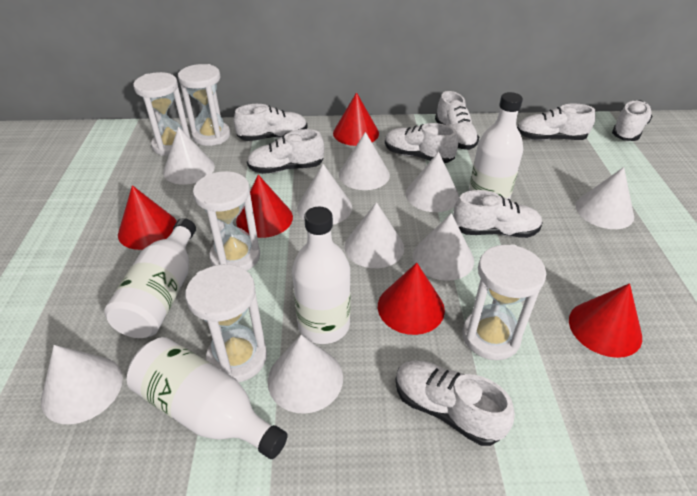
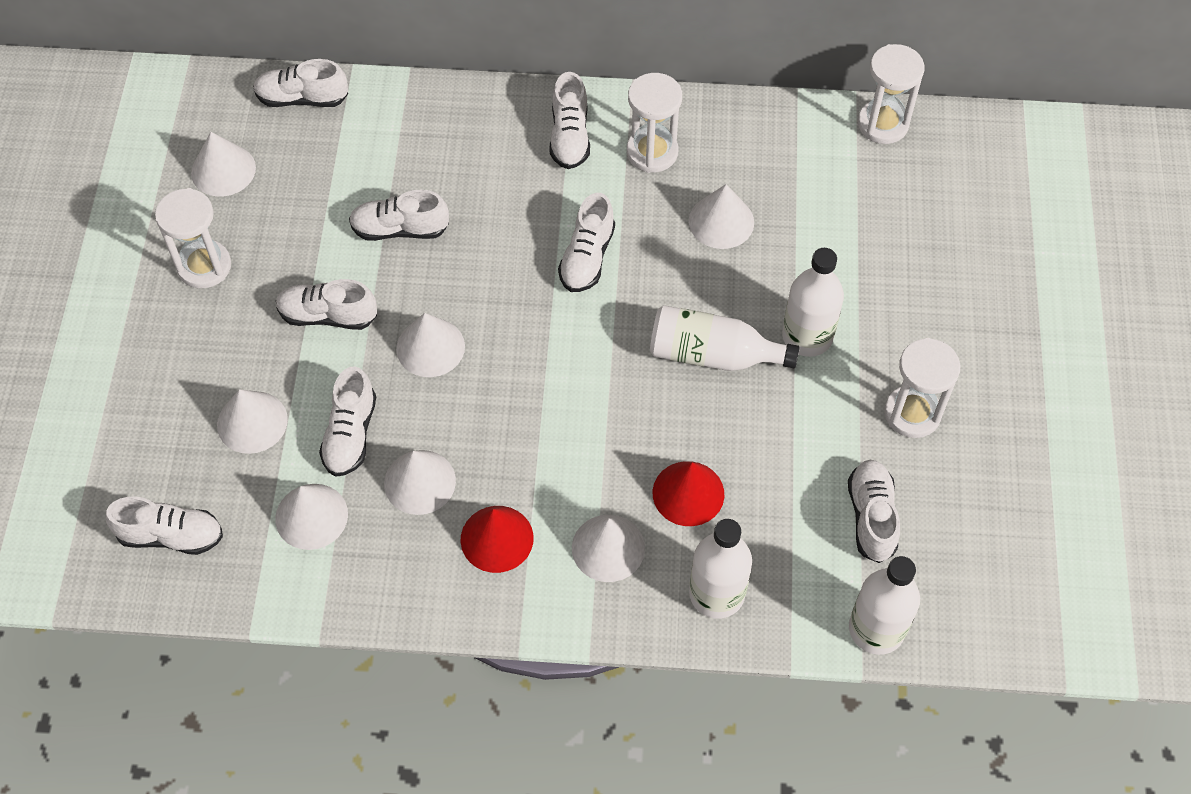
red cone: 5 -> 2
white cone: 9 -> 7
white hourglass: 5 -> 4

